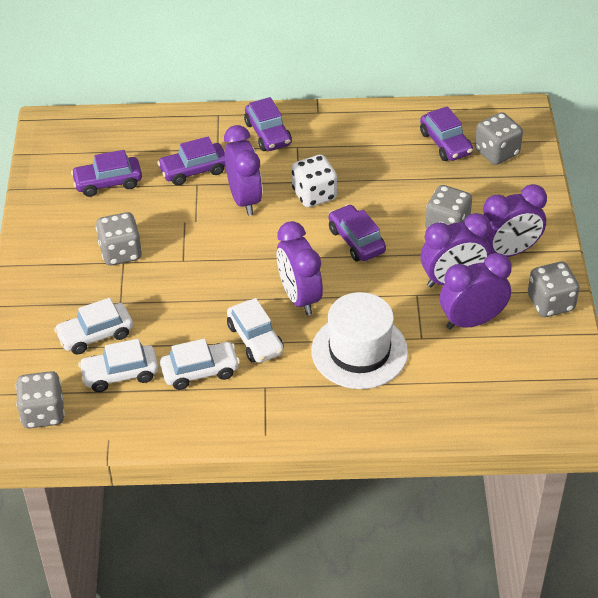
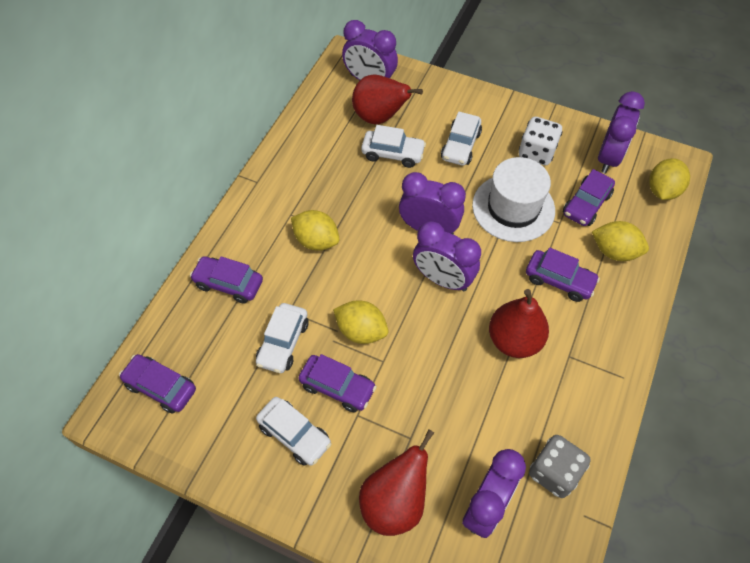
grey dice: 5 -> 1
red pear: 0 -> 3
yellow lemon: 0 -> 4

